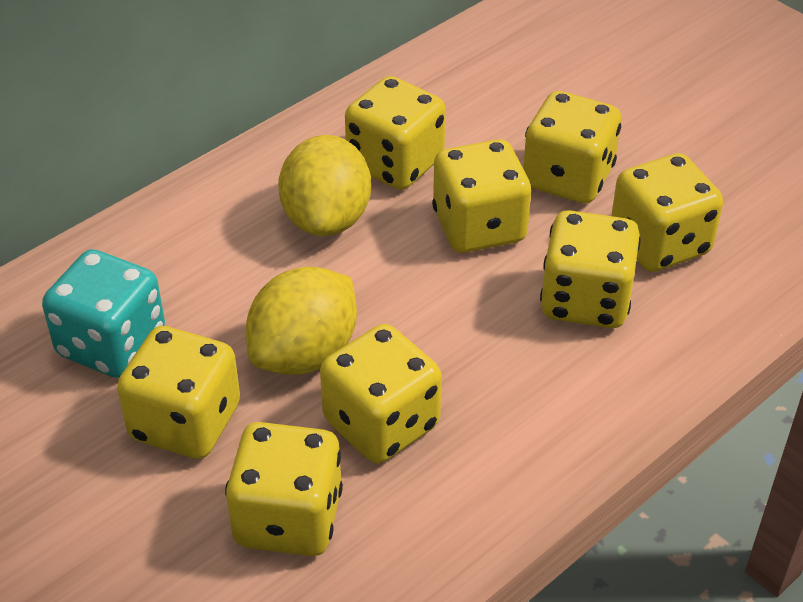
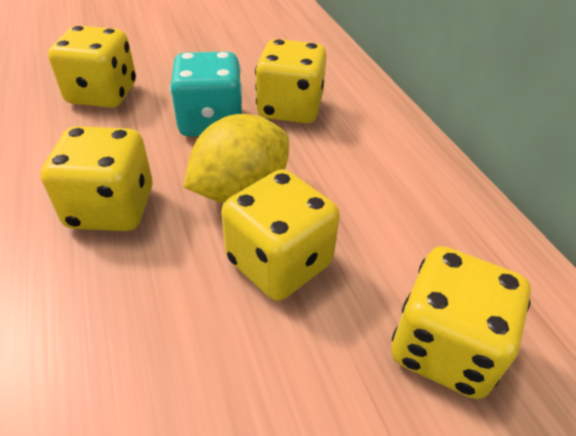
yellow dice: 8 -> 5
yellow lemon: 2 -> 1

